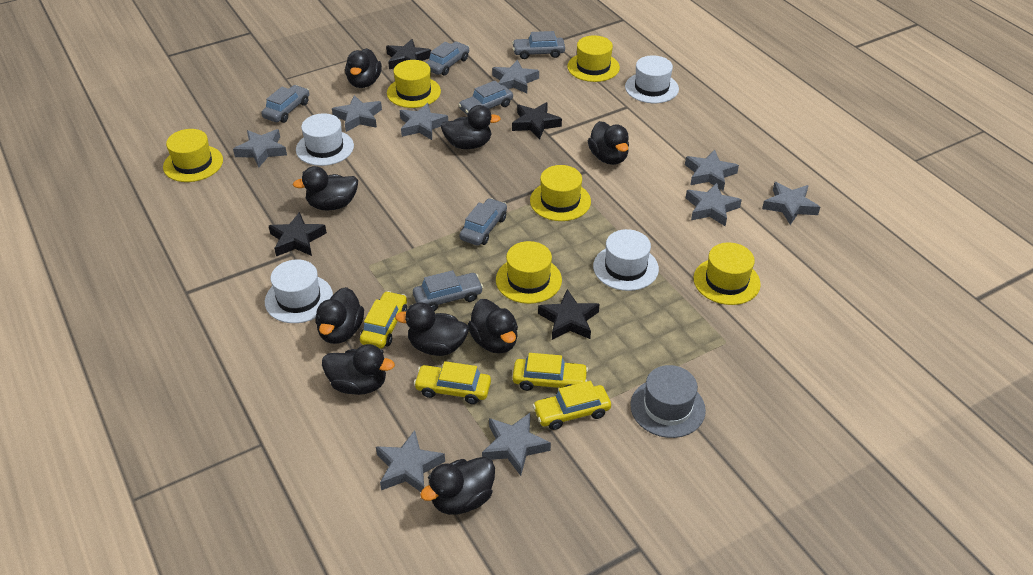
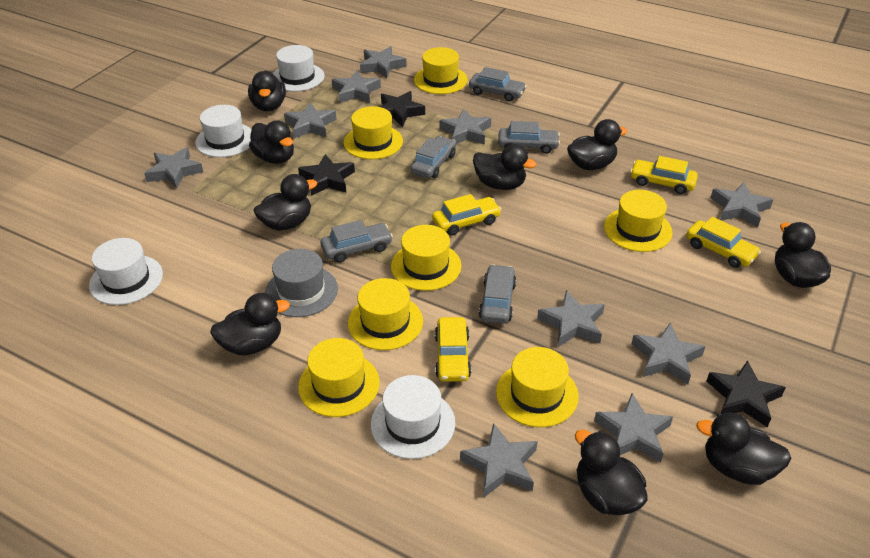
black star: 4 -> 3
grey car: 6 -> 5
grey star: 9 -> 10
yellow hat: 6 -> 7

